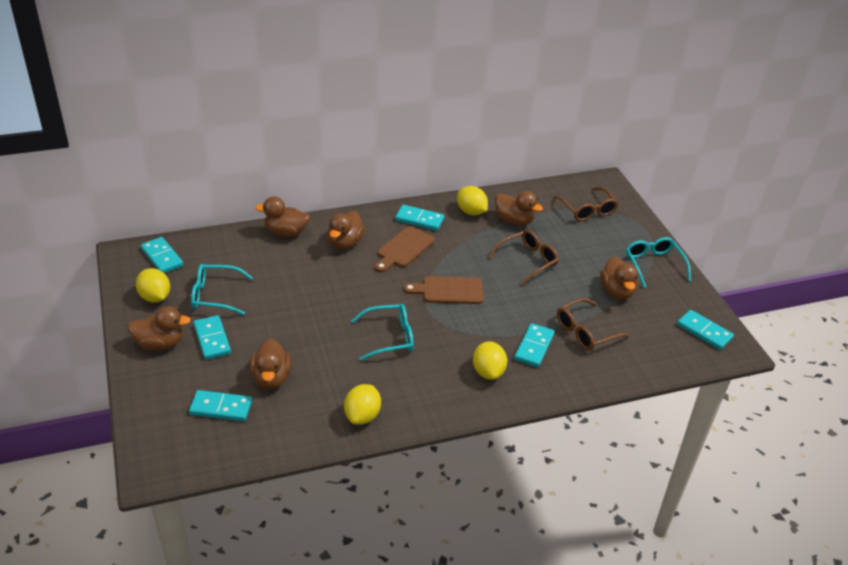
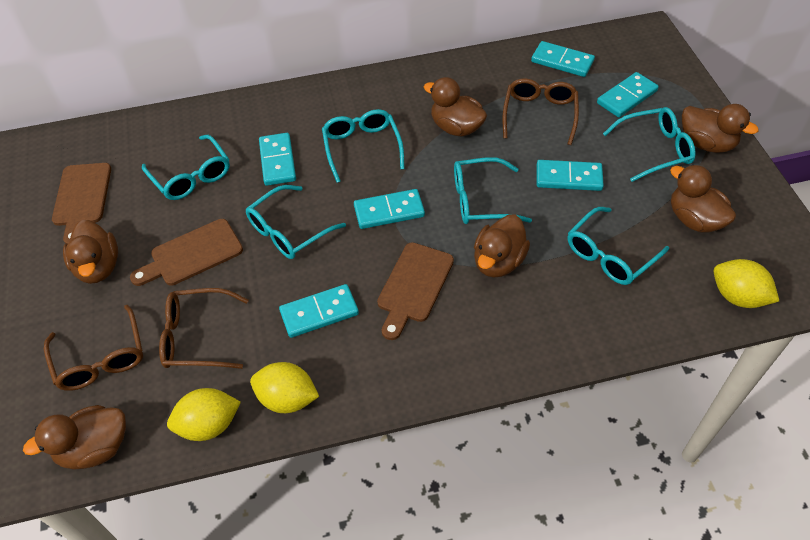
brown cutting board: 2 -> 3
turquoise glasses: 3 -> 6
yellow lemon: 4 -> 3

